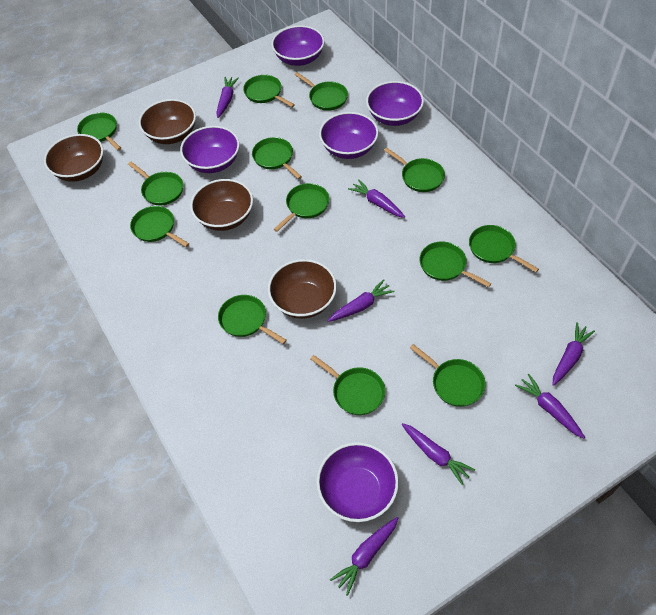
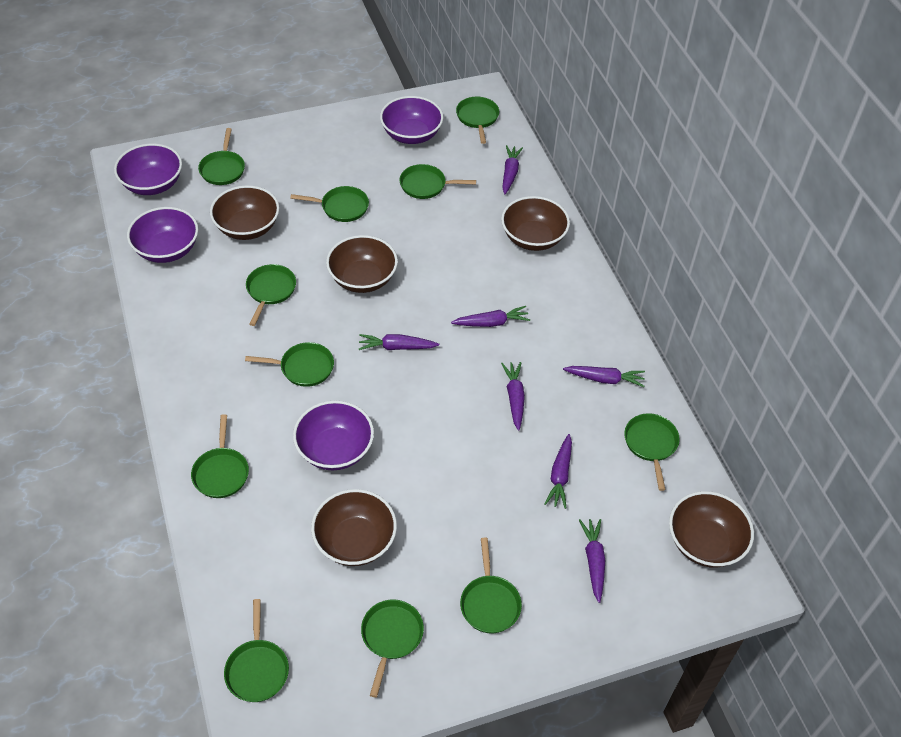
brown bowl: 4 -> 5
green pan: 13 -> 11
purple bowl: 5 -> 4

